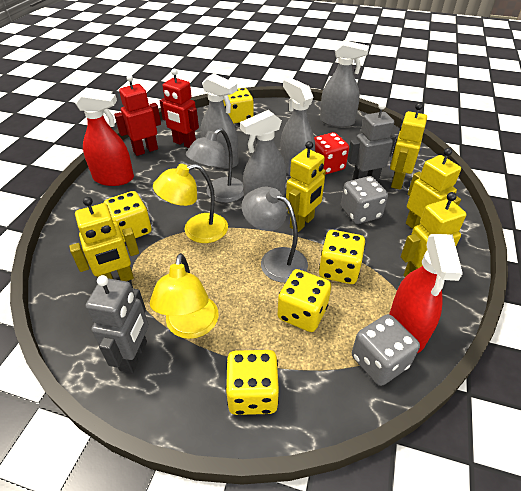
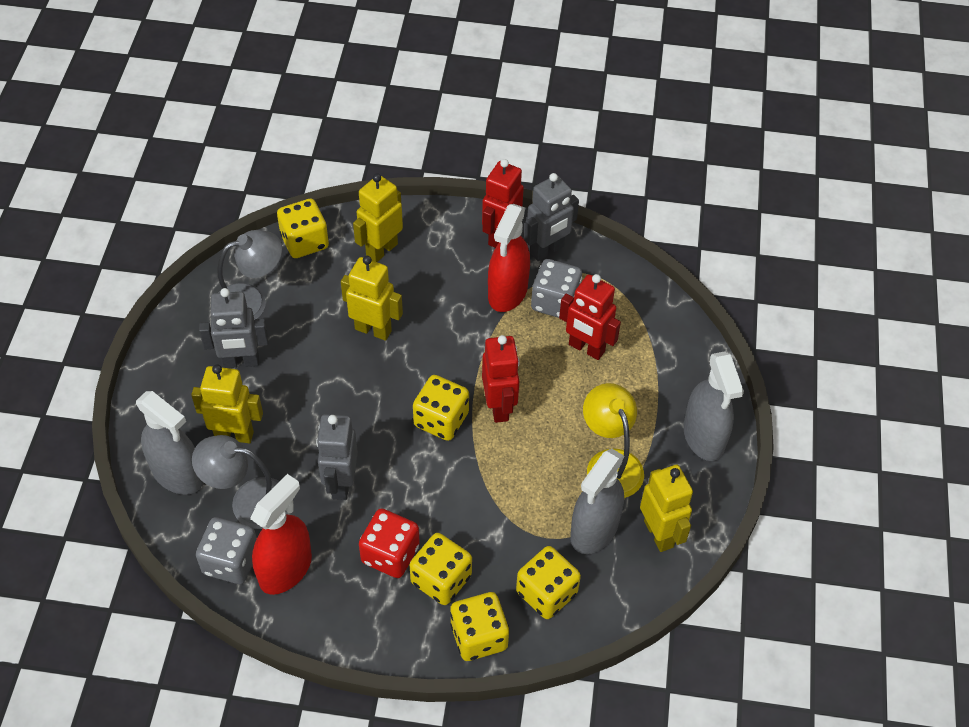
grey robot: 2 -> 3
grey spray bottle: 4 -> 3
red robot: 2 -> 3
yellow lamp: 2 -> 1
yellow robot: 5 -> 4

